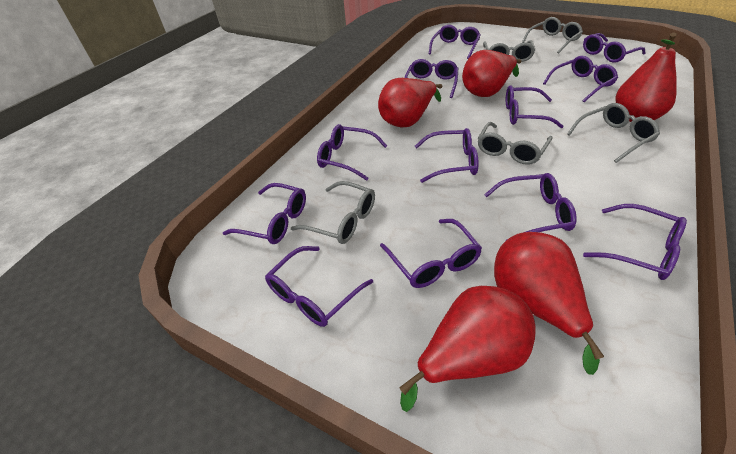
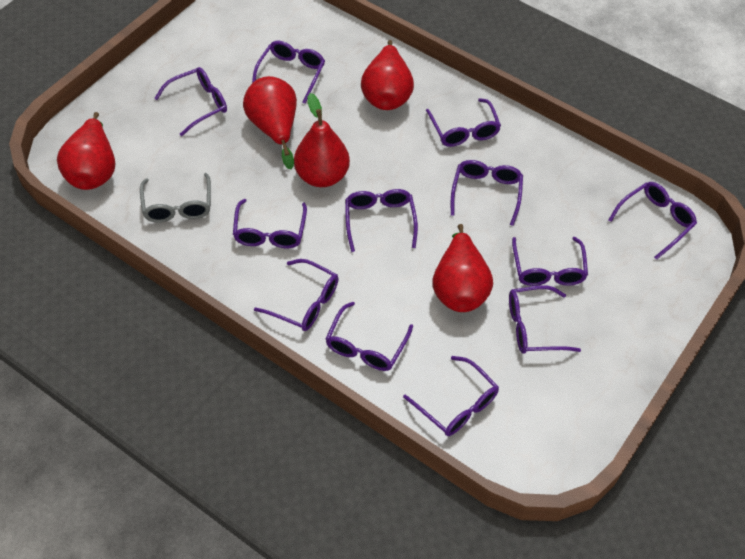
grey glasses: 5 -> 1

